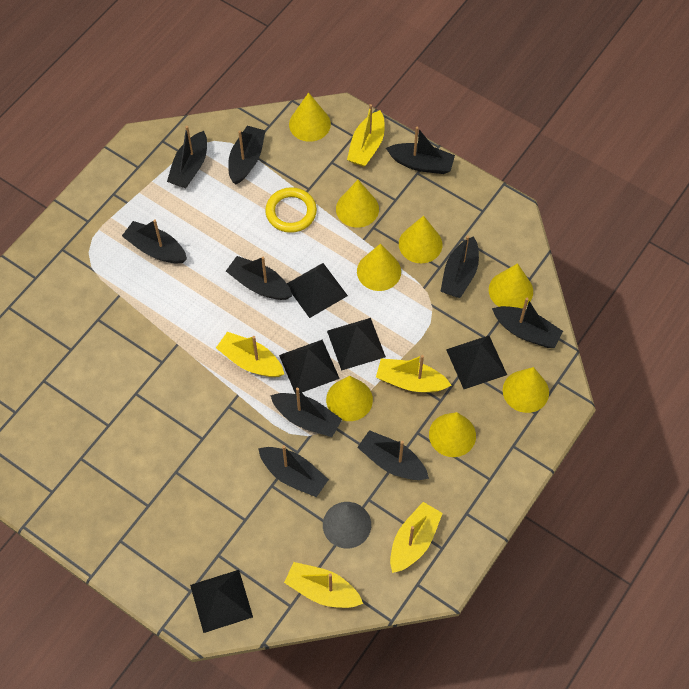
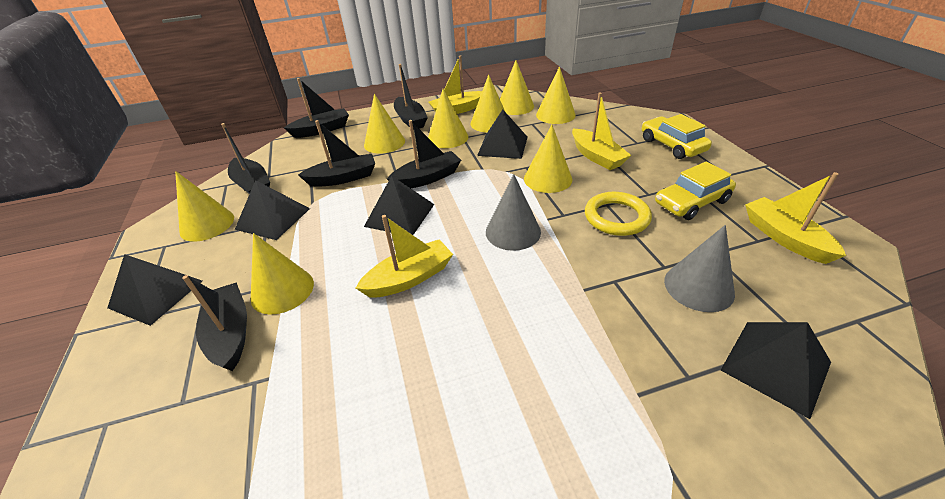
black boat: 10 -> 6
grey cone: 1 -> 2
yellow boat: 5 -> 4
yellow car: 0 -> 2

